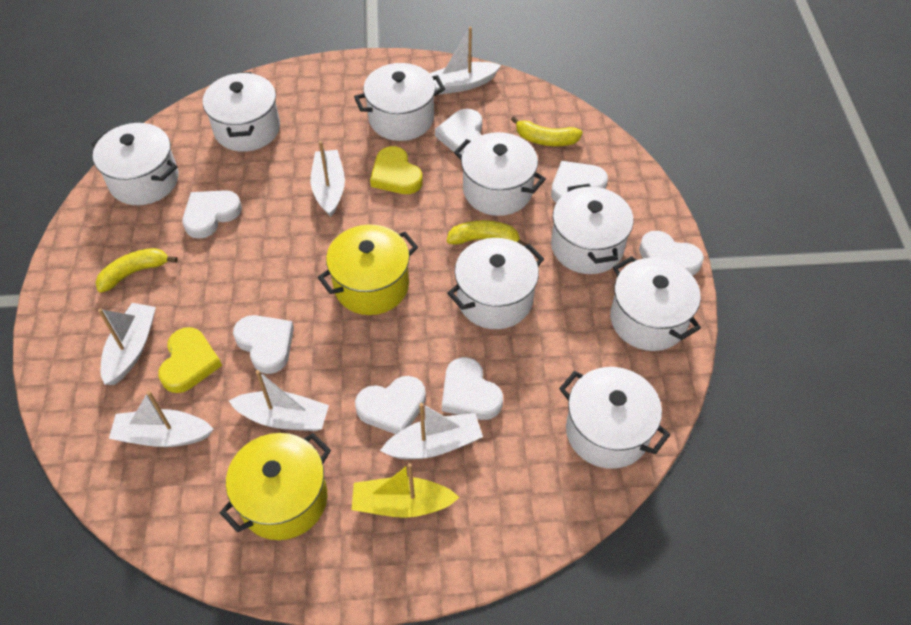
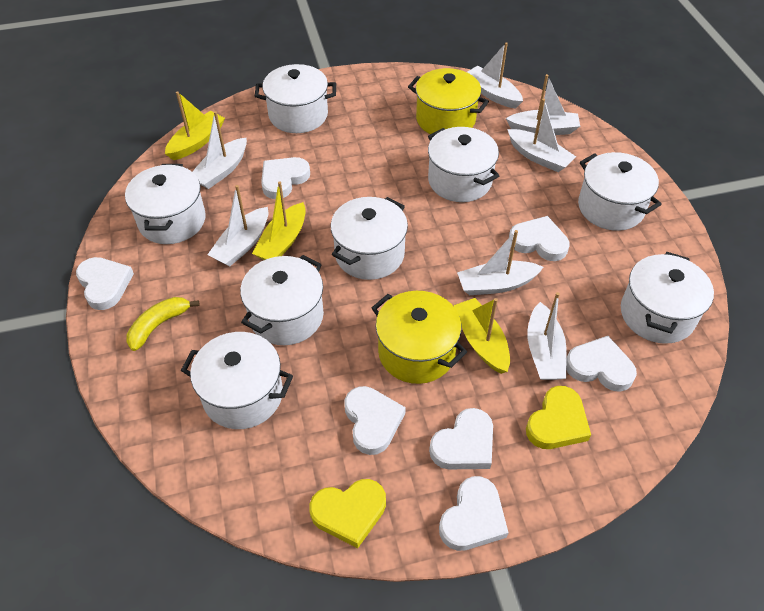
white boat: 6 -> 7
yellow banana: 3 -> 1
yellow boat: 1 -> 3

